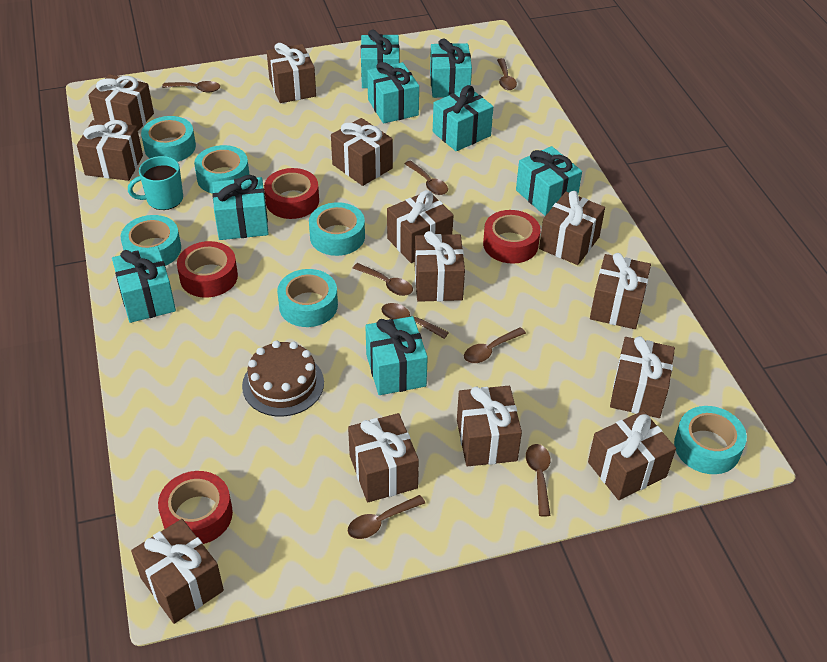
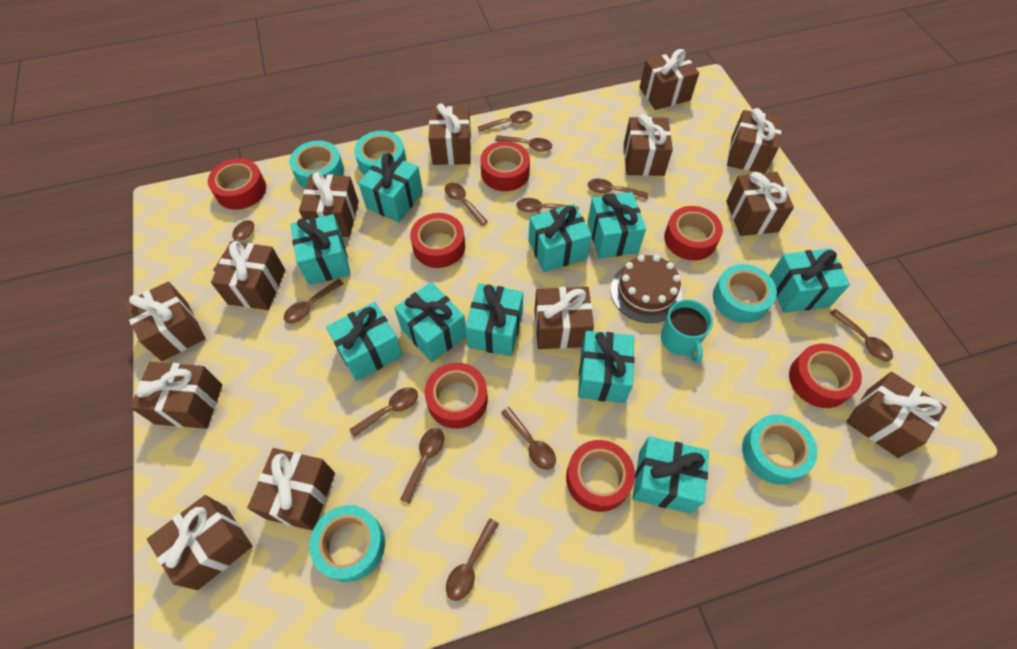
brown spoon: 8 -> 12
red tape: 4 -> 7
turquoise gift: 8 -> 10
turquoise tape: 6 -> 5

